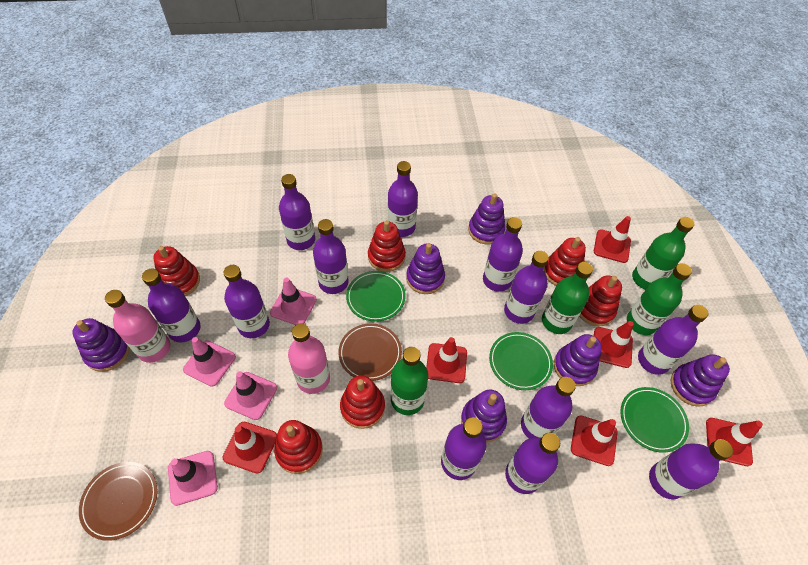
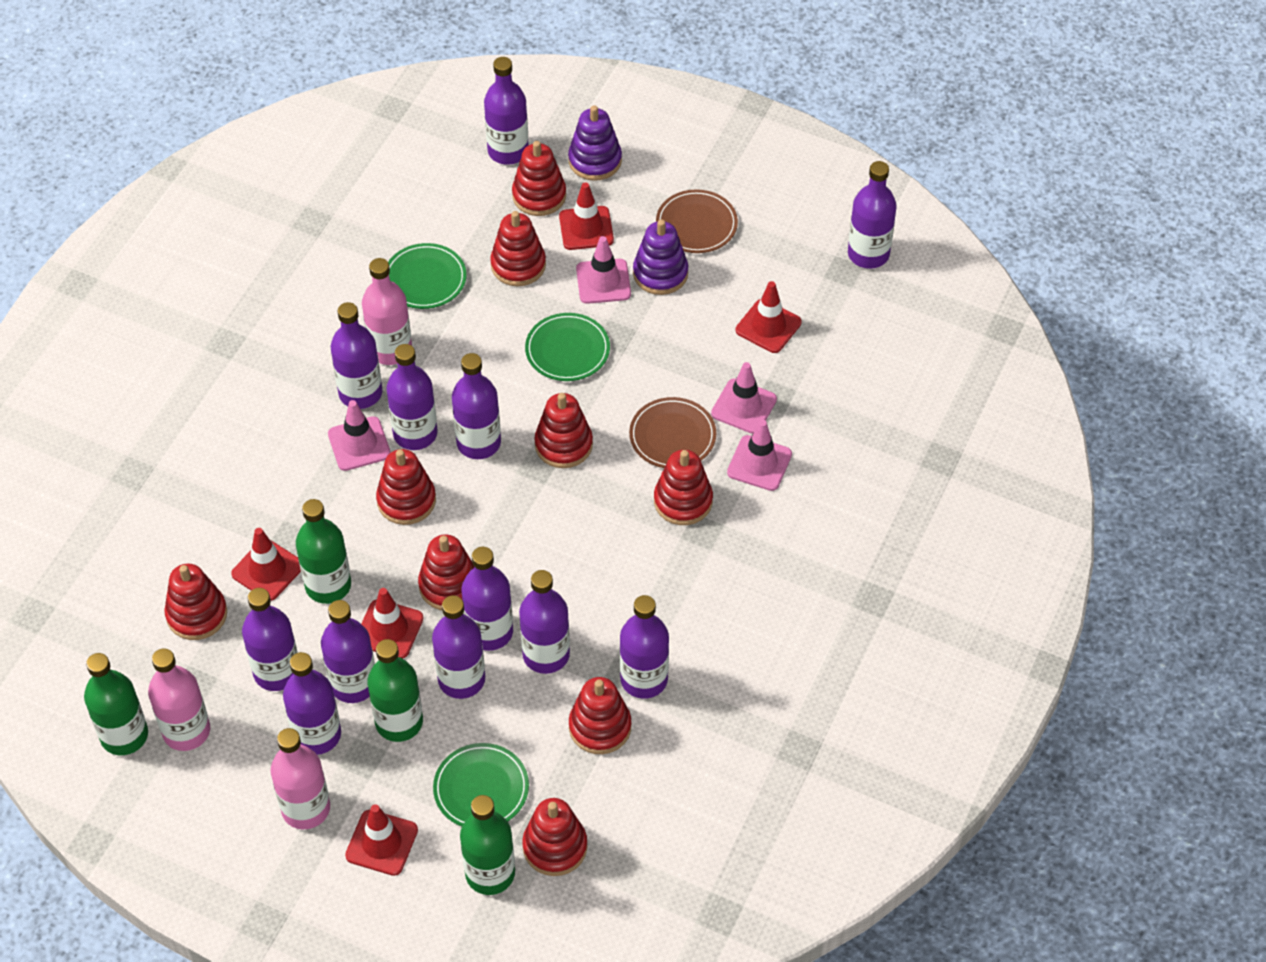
pink bottle: 2 -> 3
purple stacking toy: 6 -> 2
red stacking toy: 6 -> 9
red traffic cone: 6 -> 5

